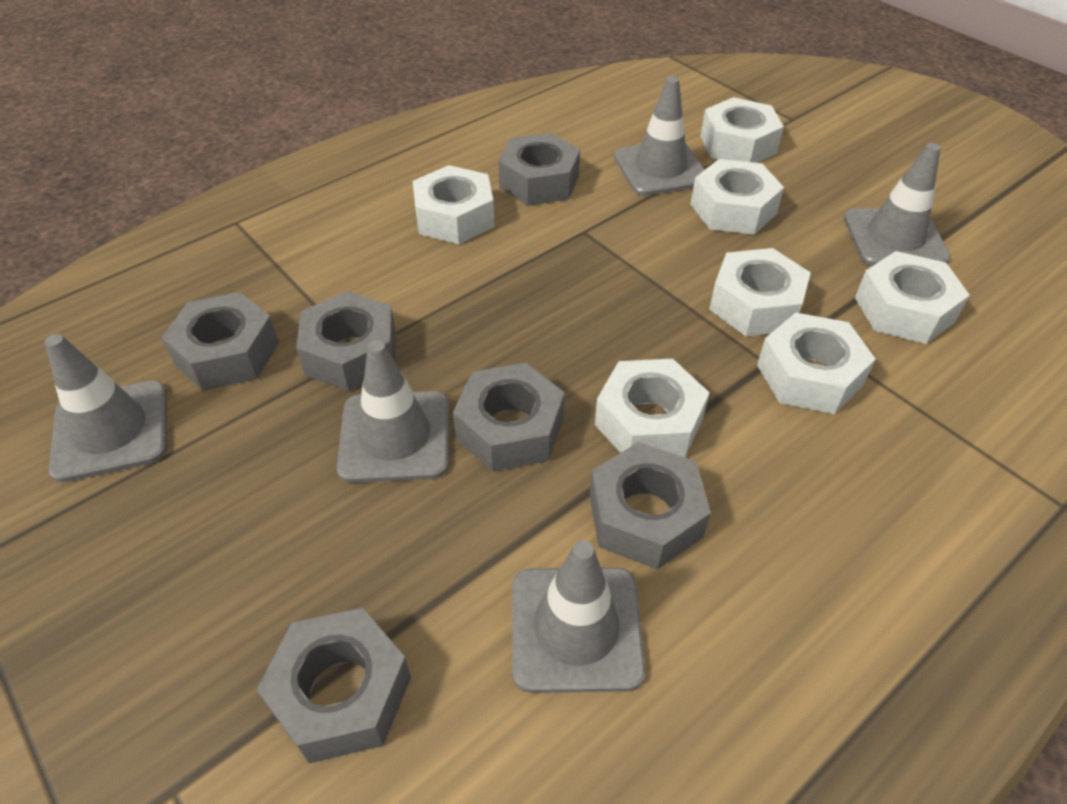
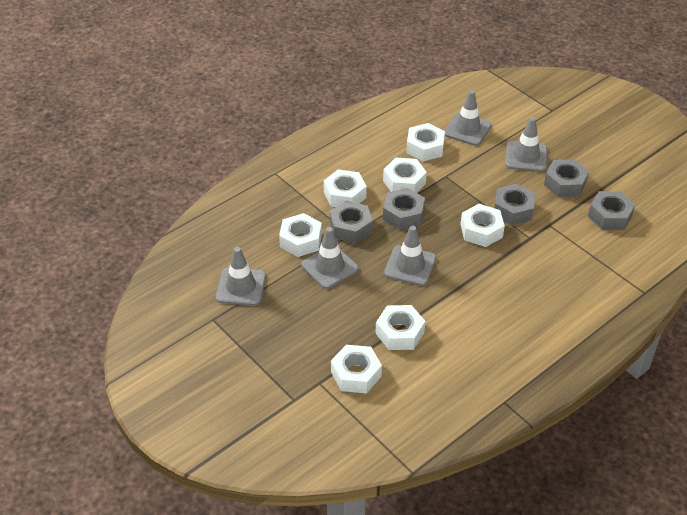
grey nut: 6 -> 5

